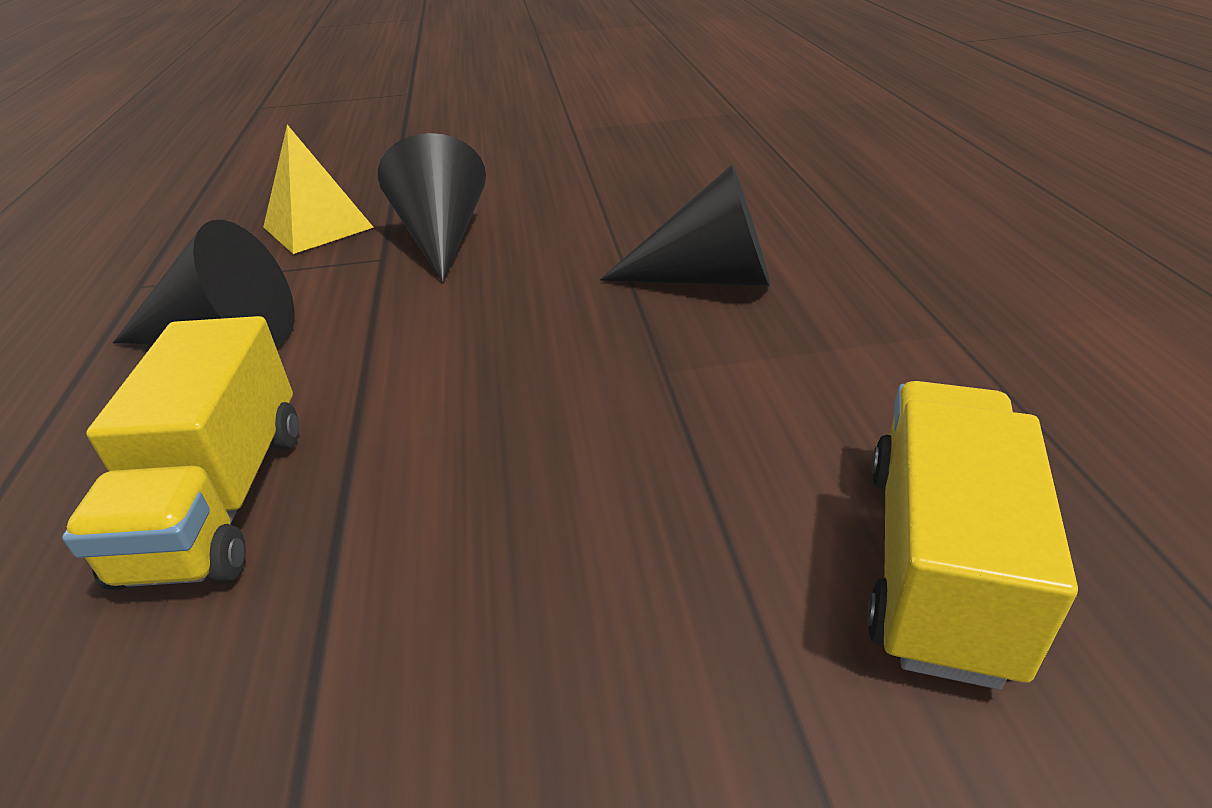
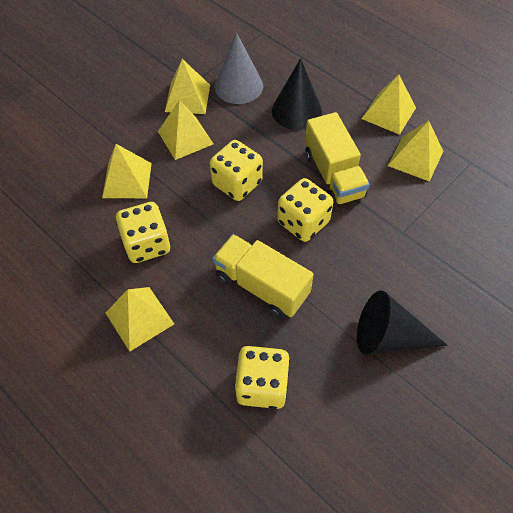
black cone: 3 -> 2
grey cone: 0 -> 1
yellow dice: 0 -> 4
yellow pyramid: 1 -> 6

